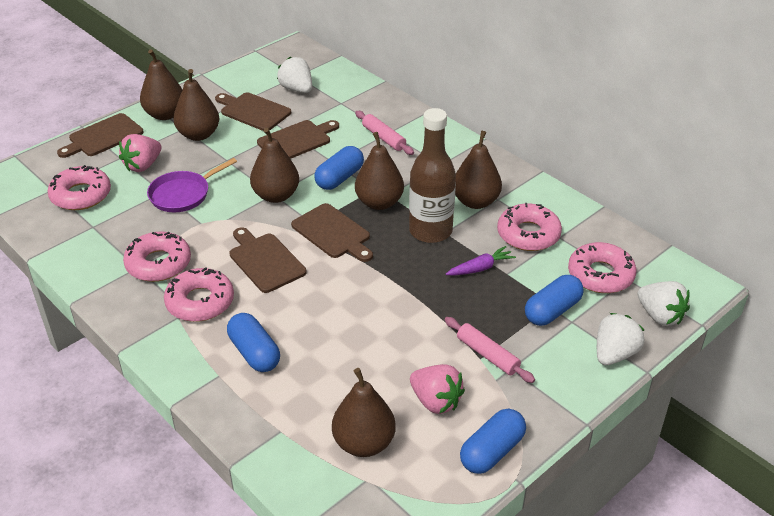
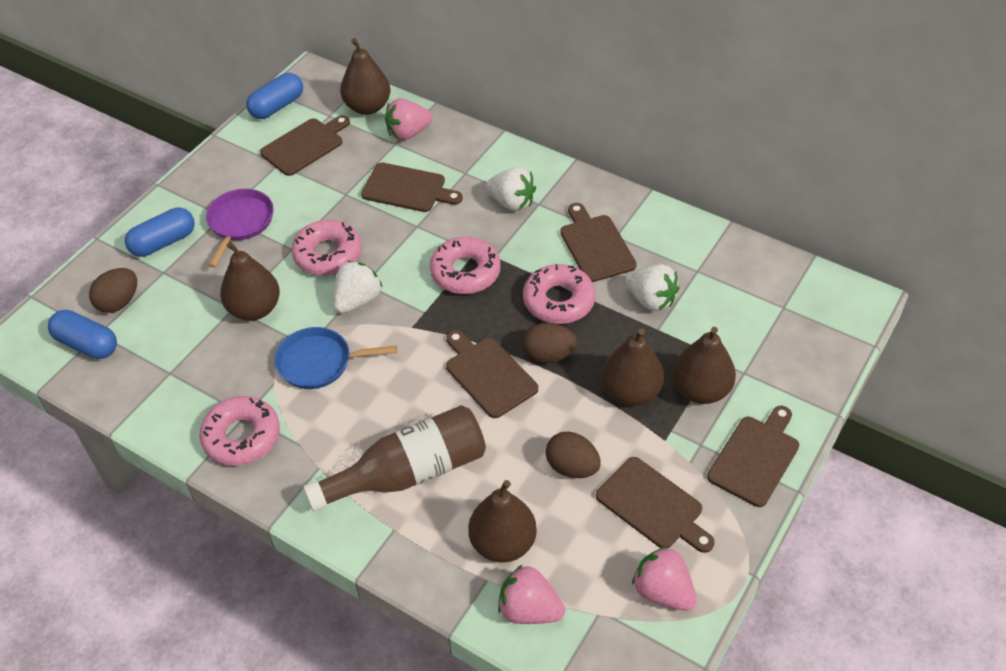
blue capsule: 4 -> 3
blue pan: 0 -> 1
brown cutting board: 5 -> 6
brown egg: 0 -> 3
brown pear: 6 -> 5
pink donut: 5 -> 4
pink rolling pin: 2 -> 0
pink strawberry: 2 -> 3
purple carrot: 1 -> 0

